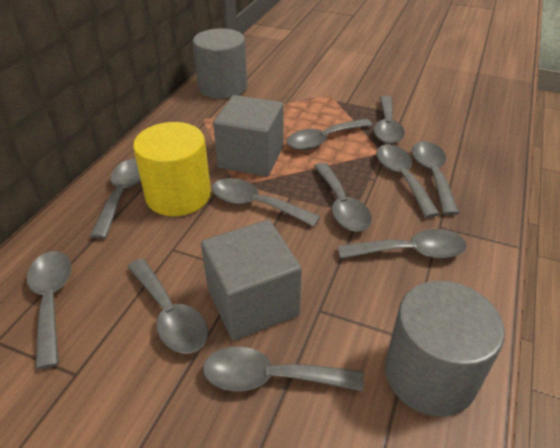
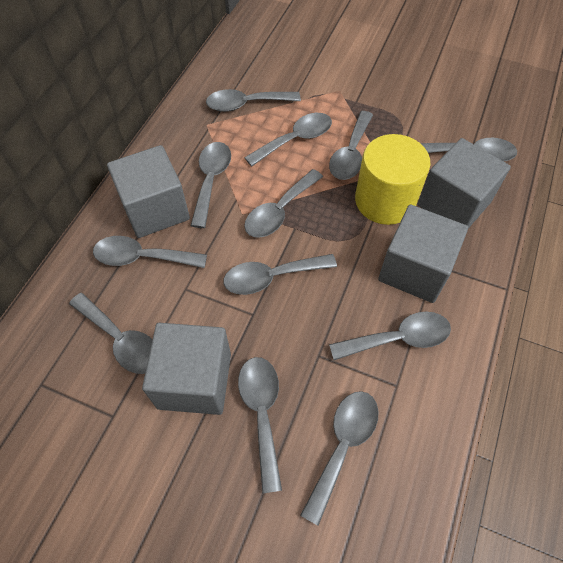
grey cube: 2 -> 4
grey cylinder: 2 -> 0
grey spoon: 11 -> 12

